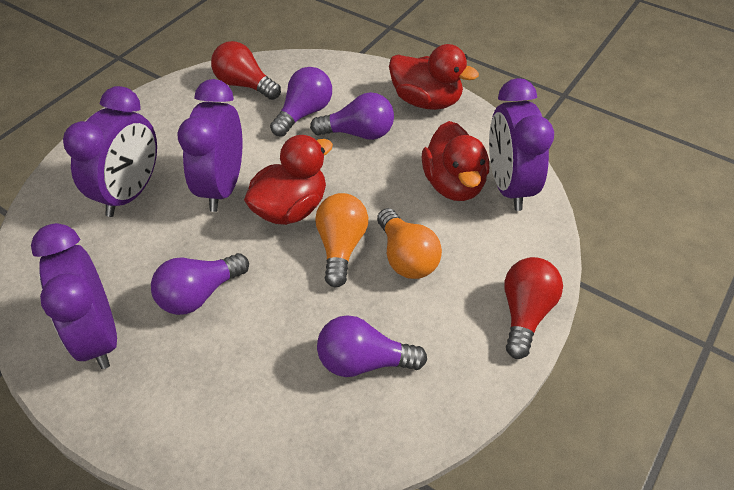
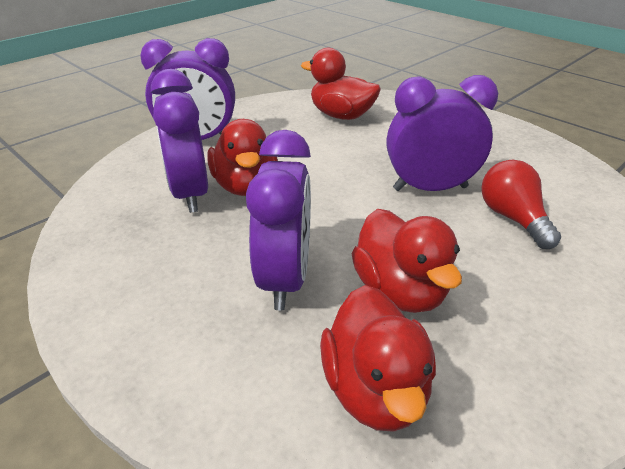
orange light bulb: 2 -> 0
purple light bulb: 4 -> 0
red duck: 3 -> 4
red light bulb: 2 -> 1

